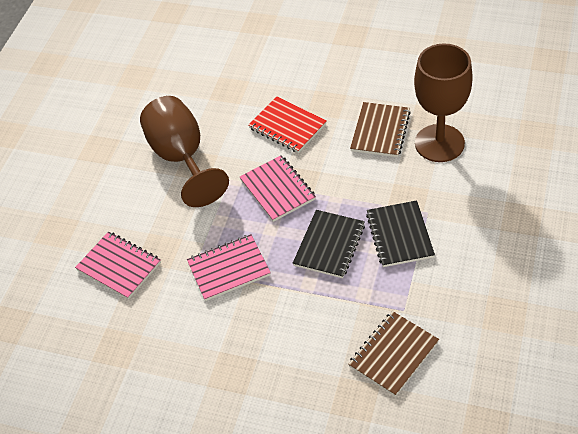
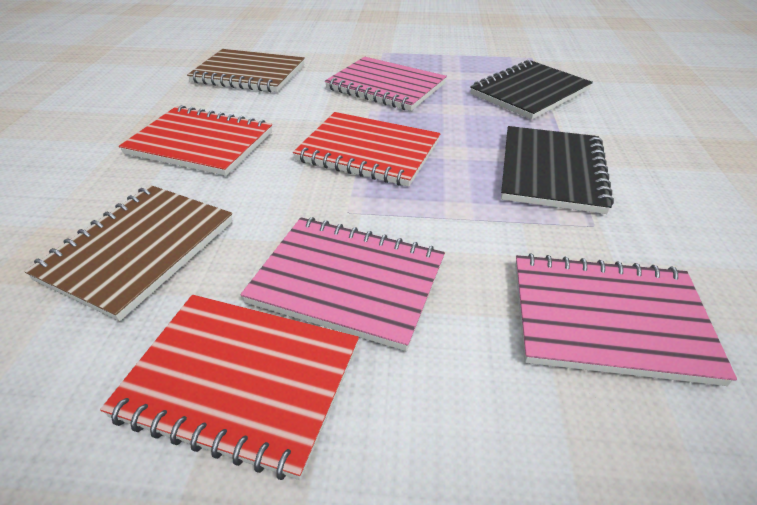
brown goblet: 2 -> 0
red notebook: 1 -> 3

